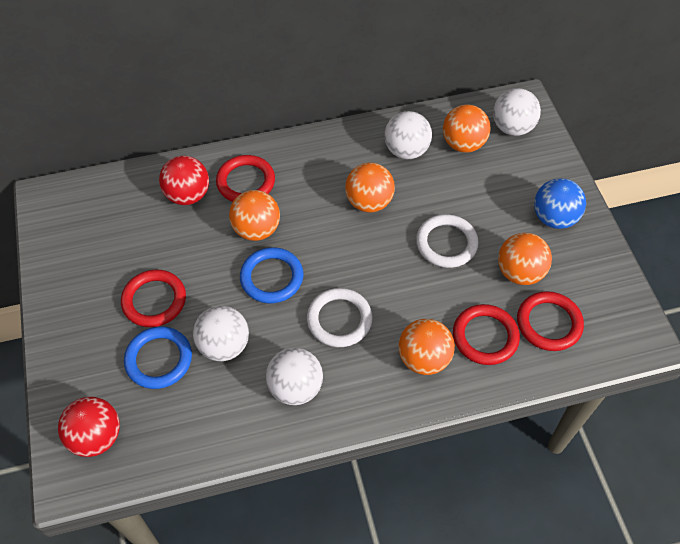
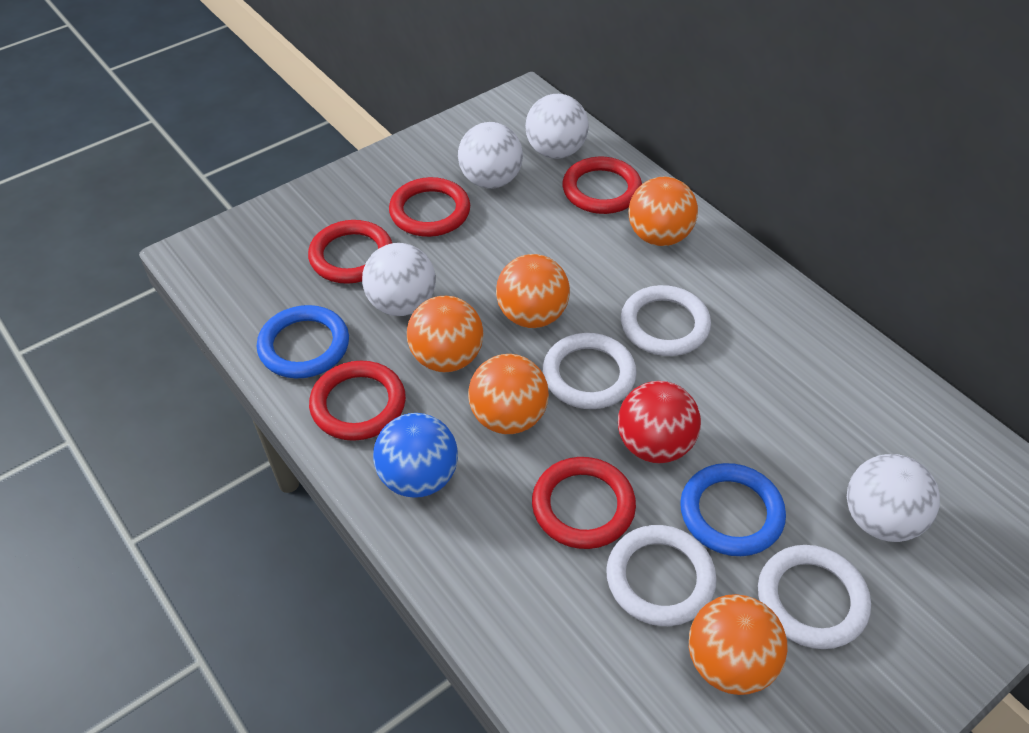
red ball: 2 -> 1
red ring: 4 -> 5
white ring: 2 -> 4

